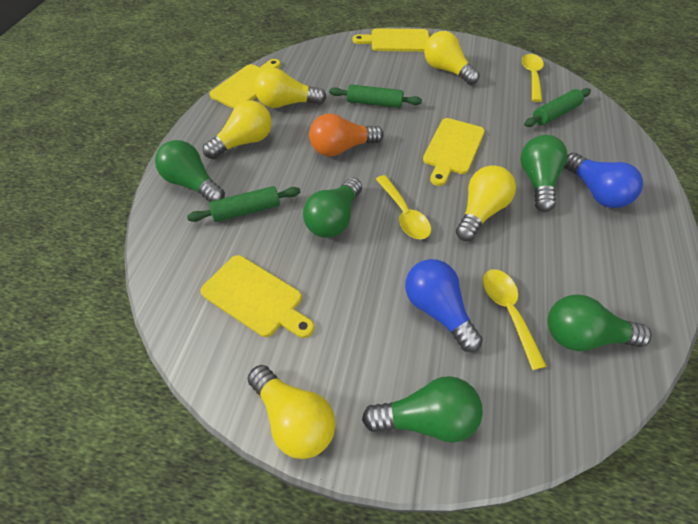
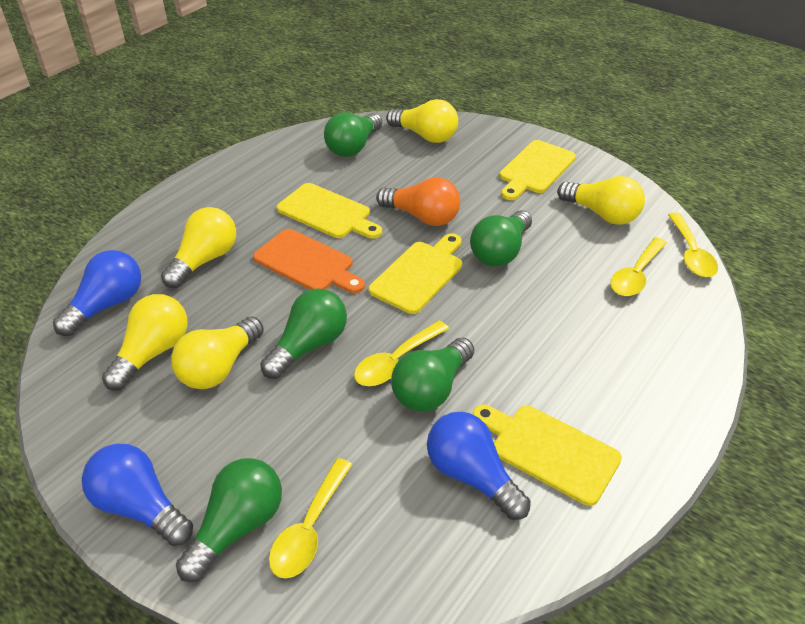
blue light bulb: 2 -> 3
green rolling pin: 3 -> 0
orange cutting board: 0 -> 1
yellow spoon: 3 -> 4

